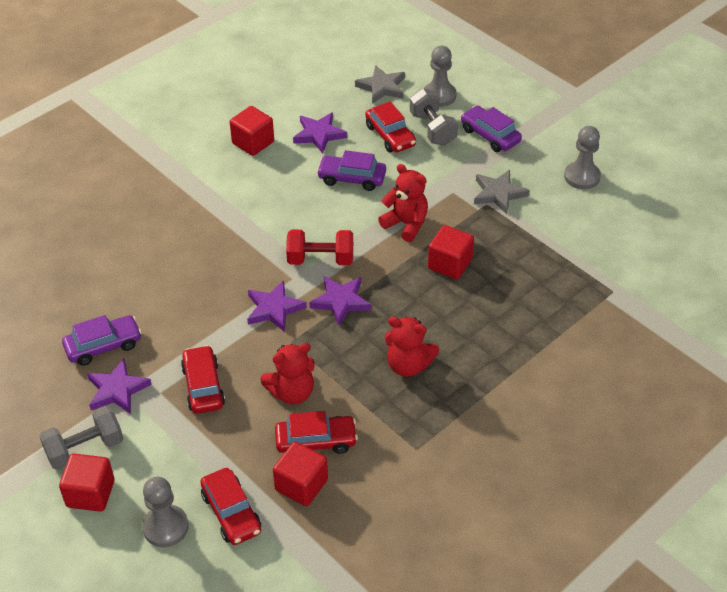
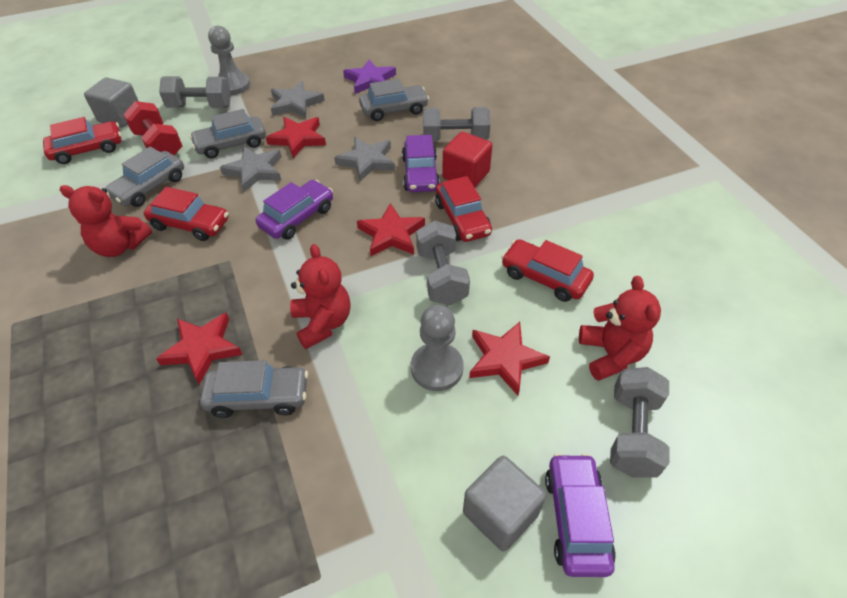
grey car: 0 -> 4
grey cube: 0 -> 2
grey dumbbell: 2 -> 4
grey pawn: 3 -> 2
grey star: 2 -> 3
purple star: 4 -> 1
red cube: 4 -> 1
red star: 0 -> 4

